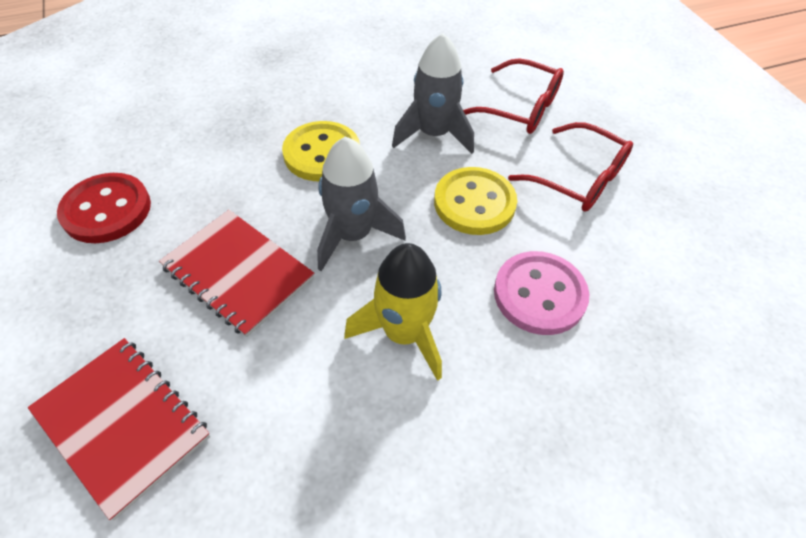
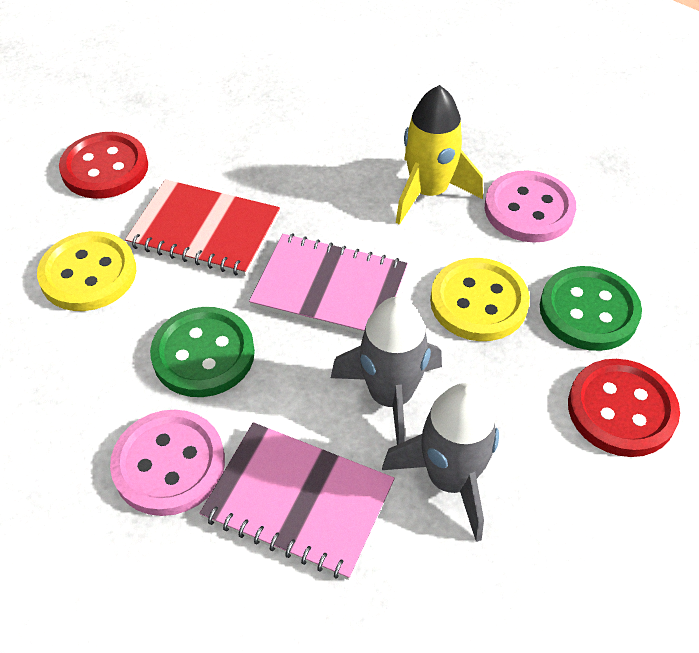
green button: 0 -> 2
pink button: 1 -> 2
pink notebook: 0 -> 2
red button: 1 -> 2
red glasses: 2 -> 0
red notebook: 2 -> 1

